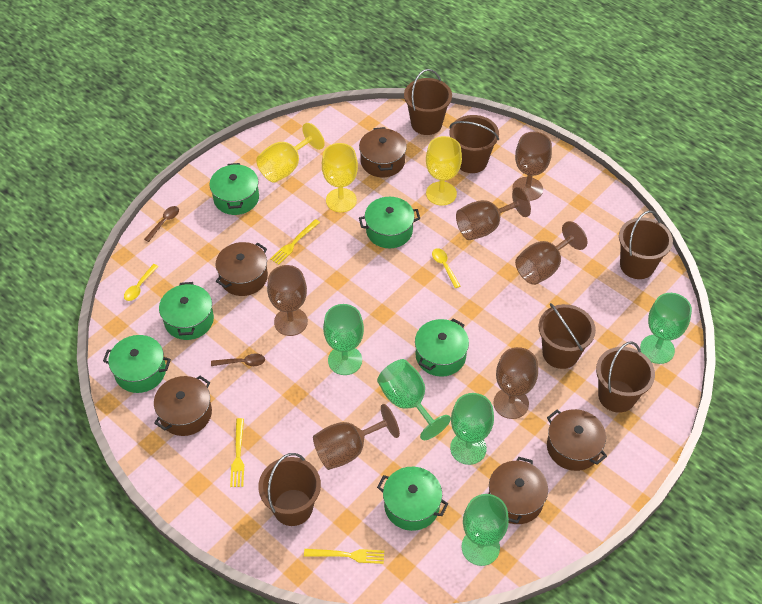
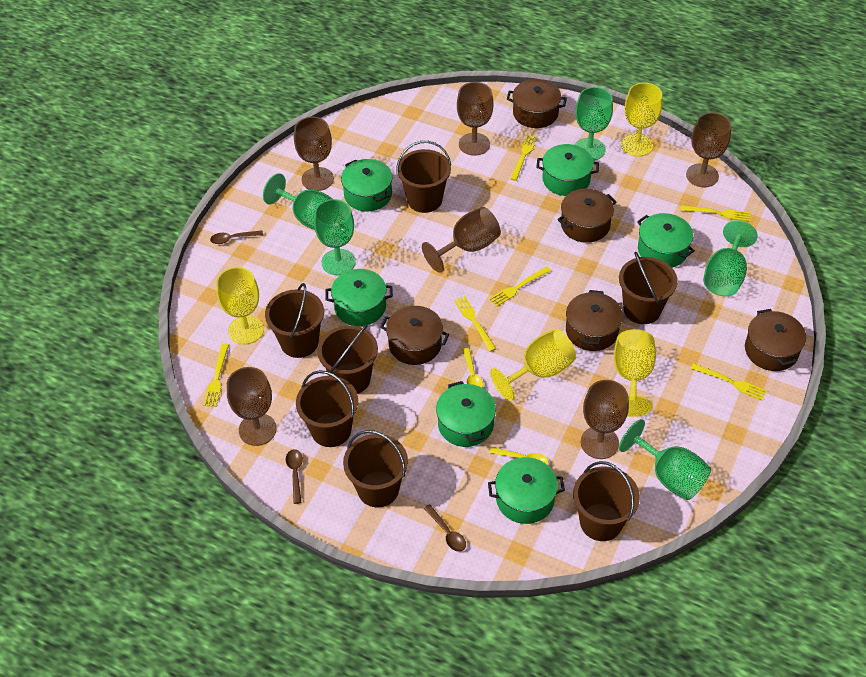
brown bucket: 6 -> 7
brown spoon: 2 -> 3
yellow fork: 3 -> 6
yellow goblet: 3 -> 4

